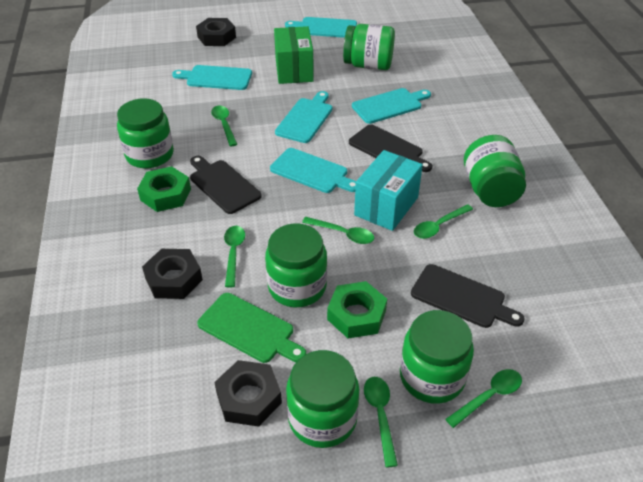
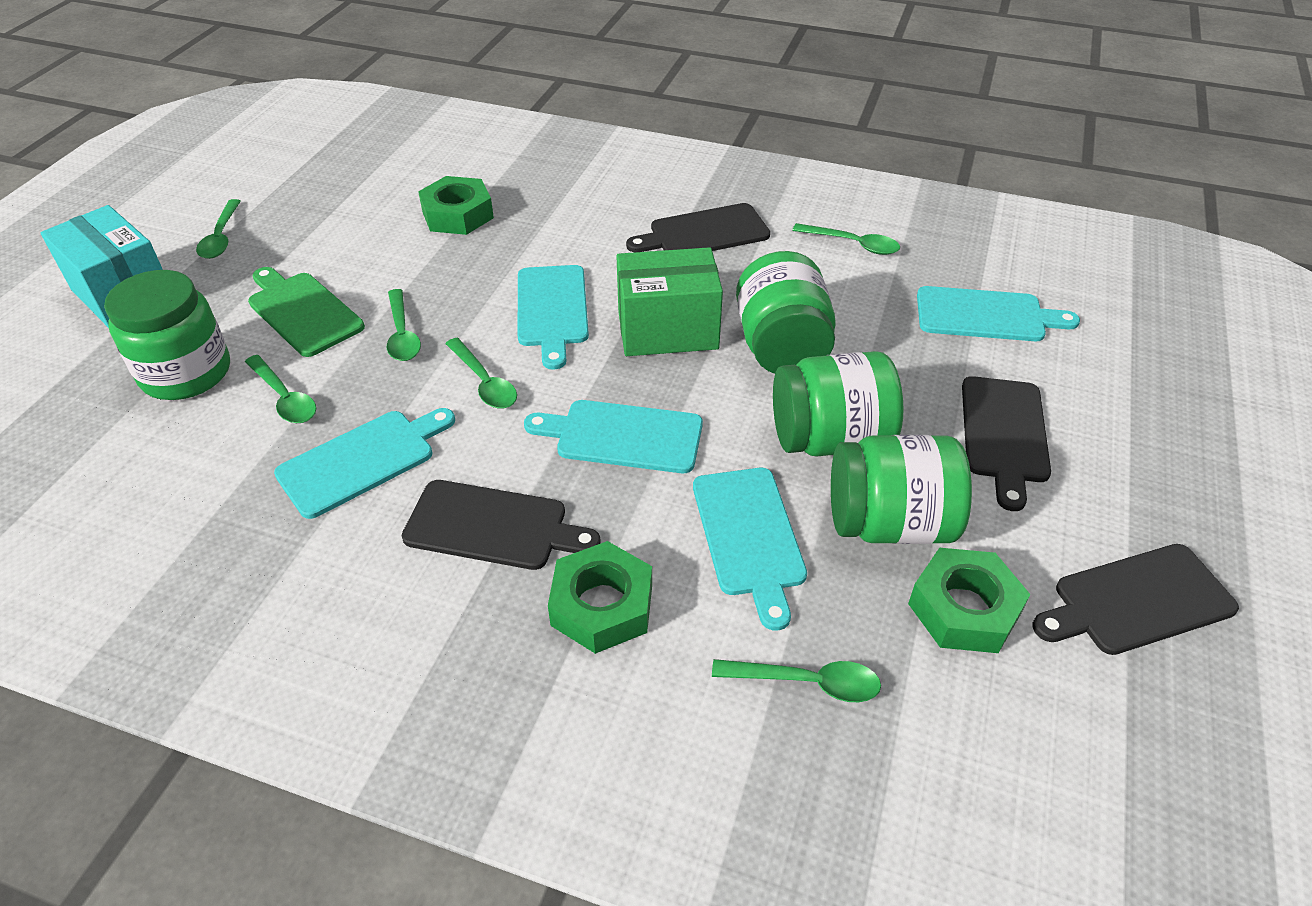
black cutting board: 3 -> 4
black nut: 3 -> 0
green jar: 6 -> 4
green nut: 2 -> 3

